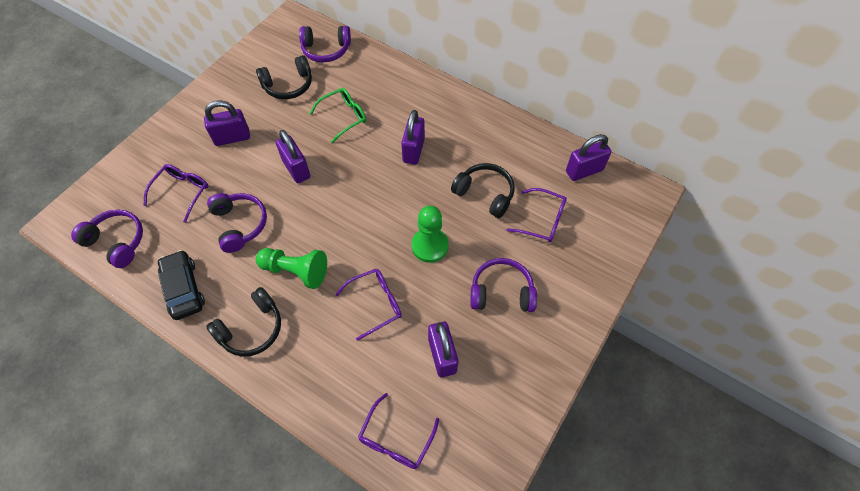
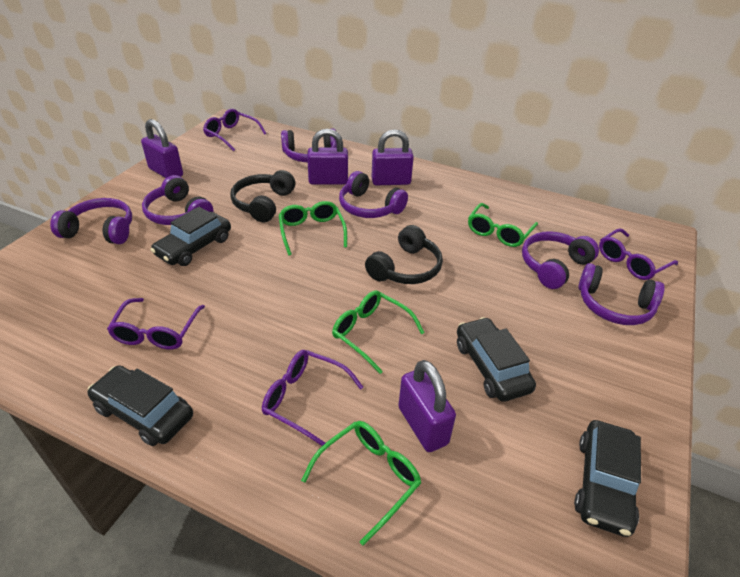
black car: 1 -> 4
black headphones: 3 -> 2
green glasses: 1 -> 4
green pawn: 2 -> 0
purple headphones: 4 -> 6
purple padlock: 5 -> 4

